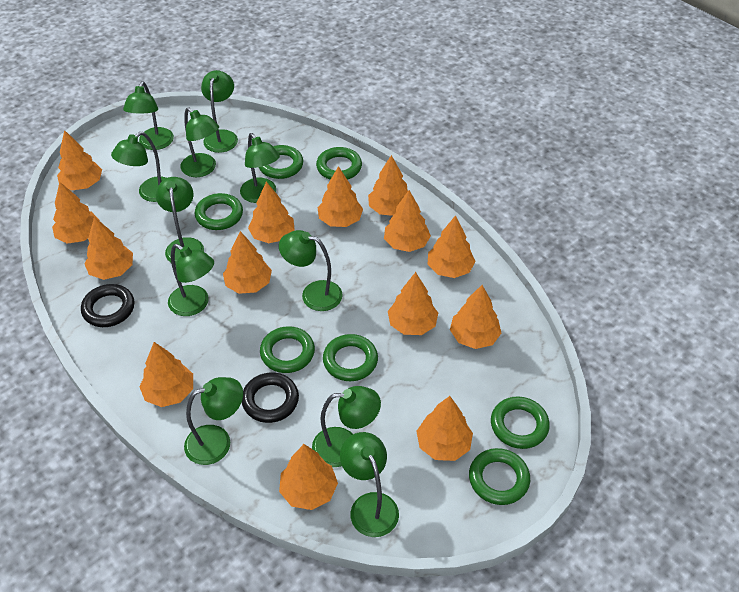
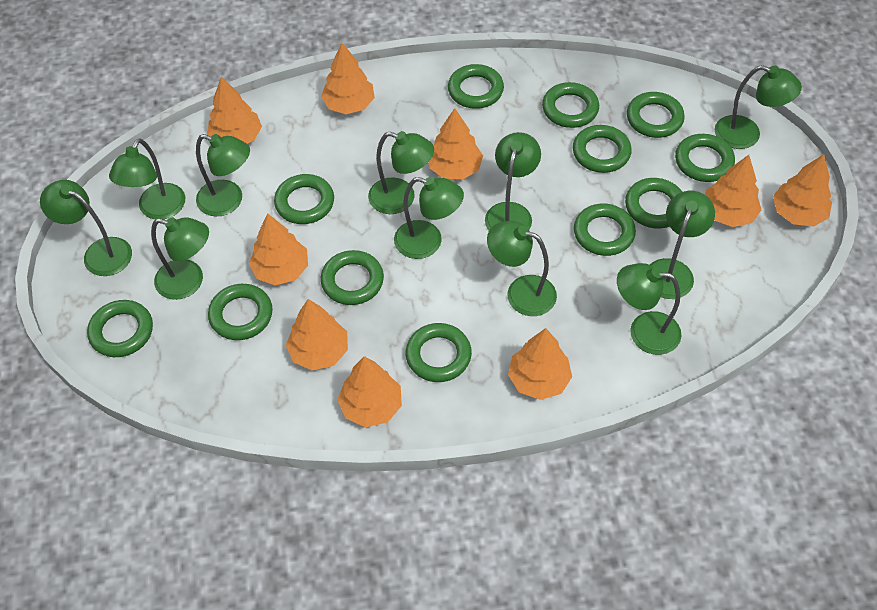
black ring: 2 -> 0
green ring: 7 -> 12
orange tree: 14 -> 9

